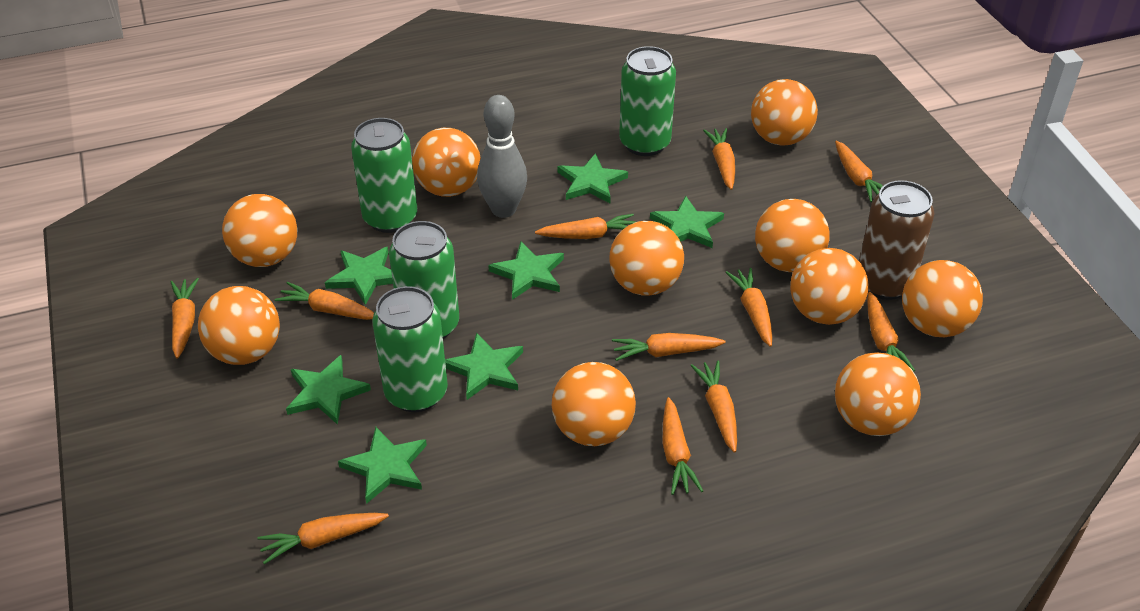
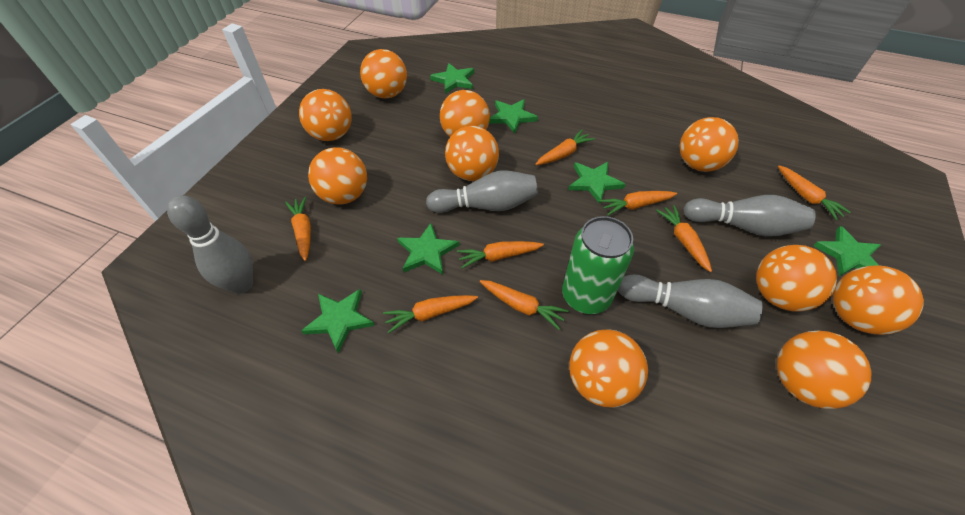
brown can: 1 -> 0
green can: 4 -> 1
green star: 7 -> 6
grey bowling pin: 1 -> 4
orange carrot: 11 -> 8

